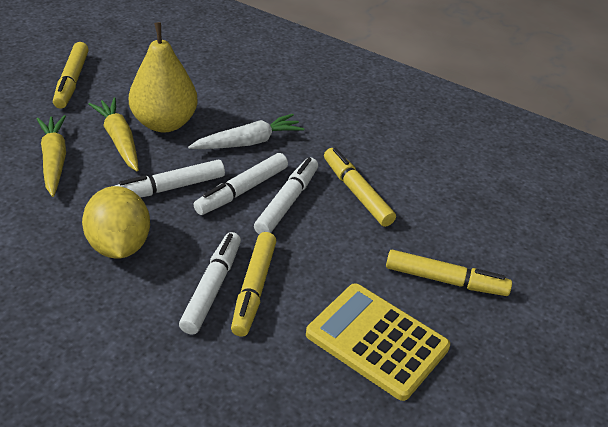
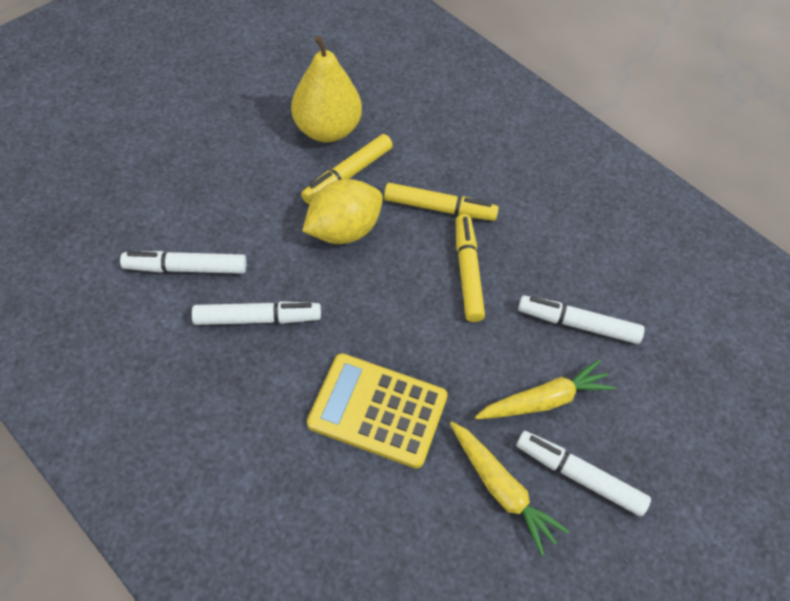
white carrot: 1 -> 0
yellow marker: 4 -> 3

